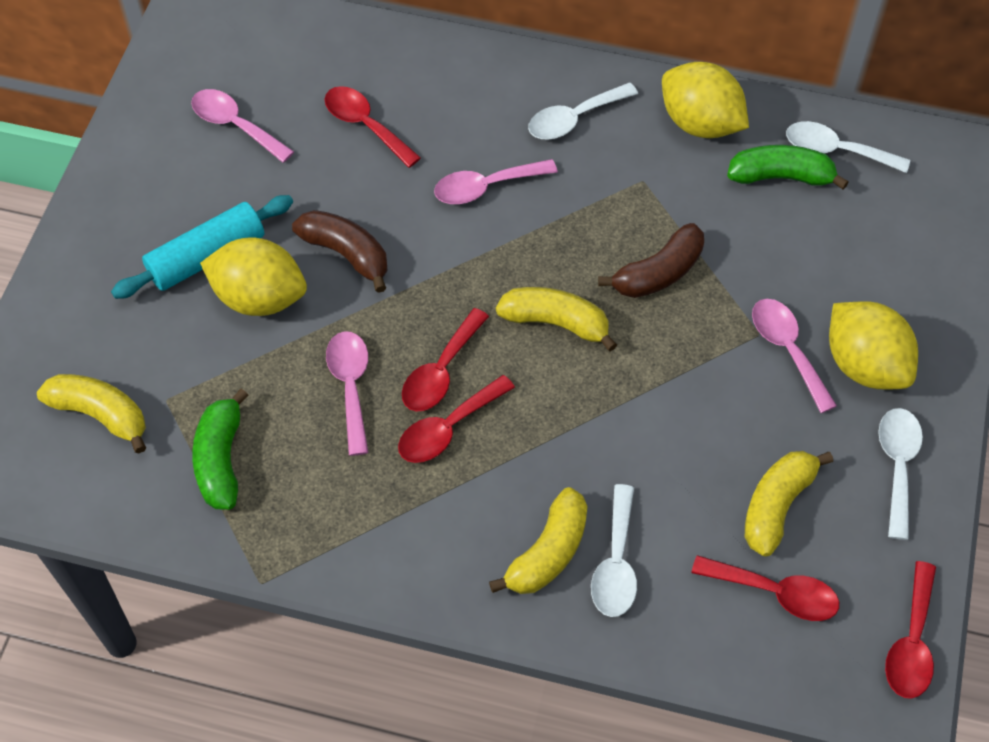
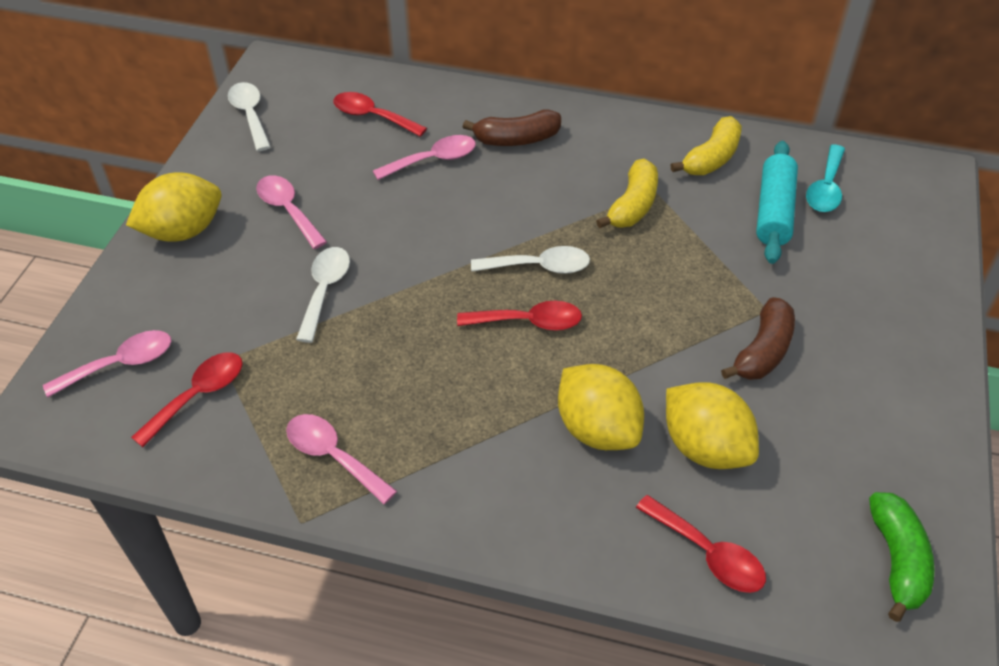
green banana: 2 -> 1
red spoon: 5 -> 4
turquoise spoon: 0 -> 1
white spoon: 4 -> 3
yellow banana: 4 -> 2

